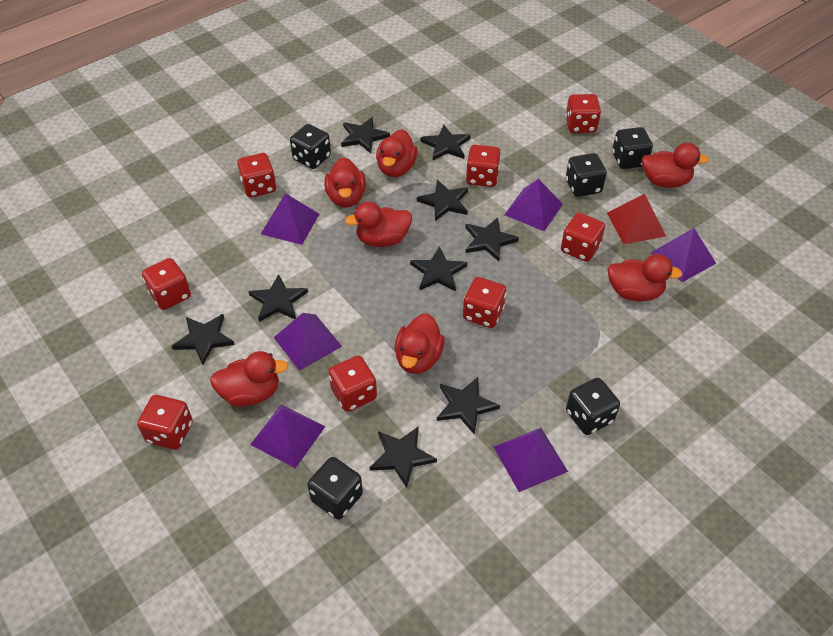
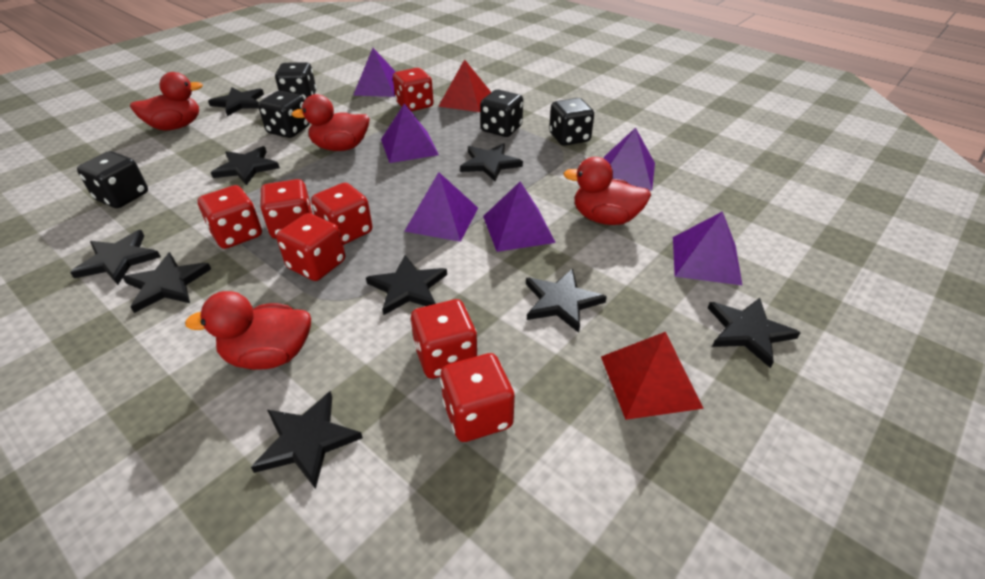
red dice: 8 -> 7
red duck: 7 -> 4
red pyramid: 1 -> 2

